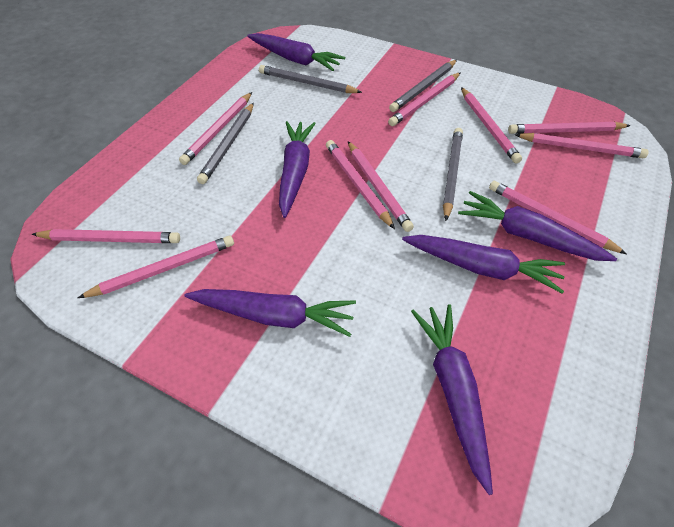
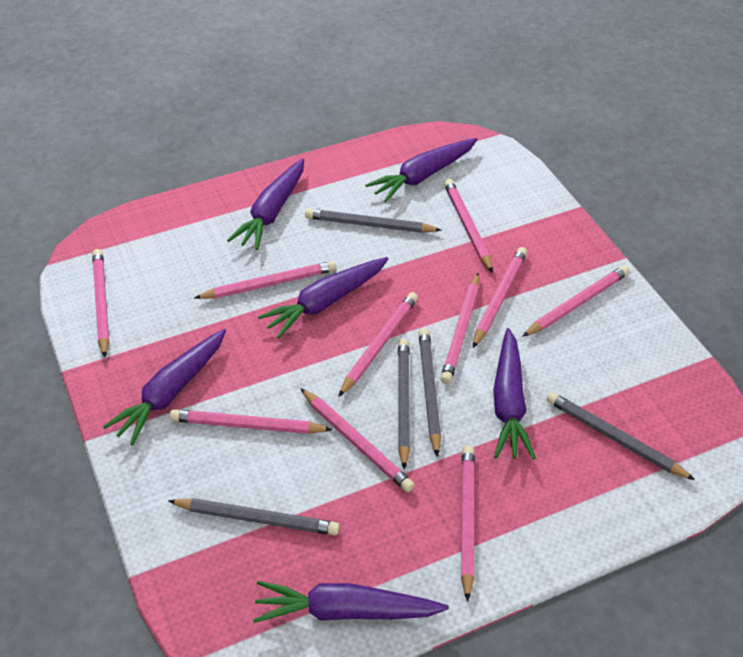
grey pencil: 4 -> 5

